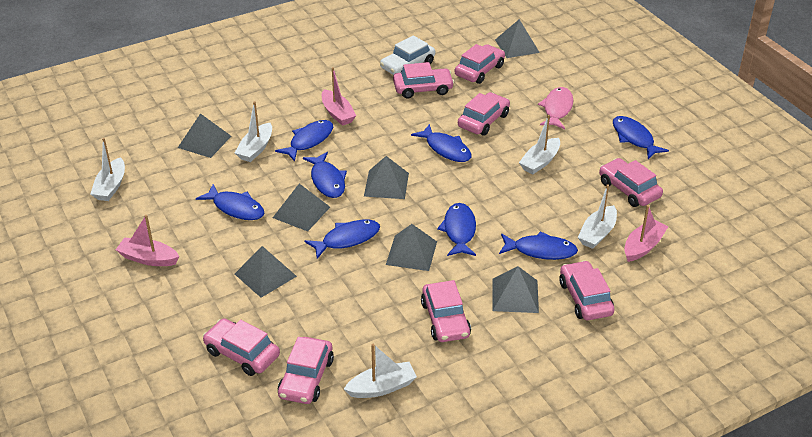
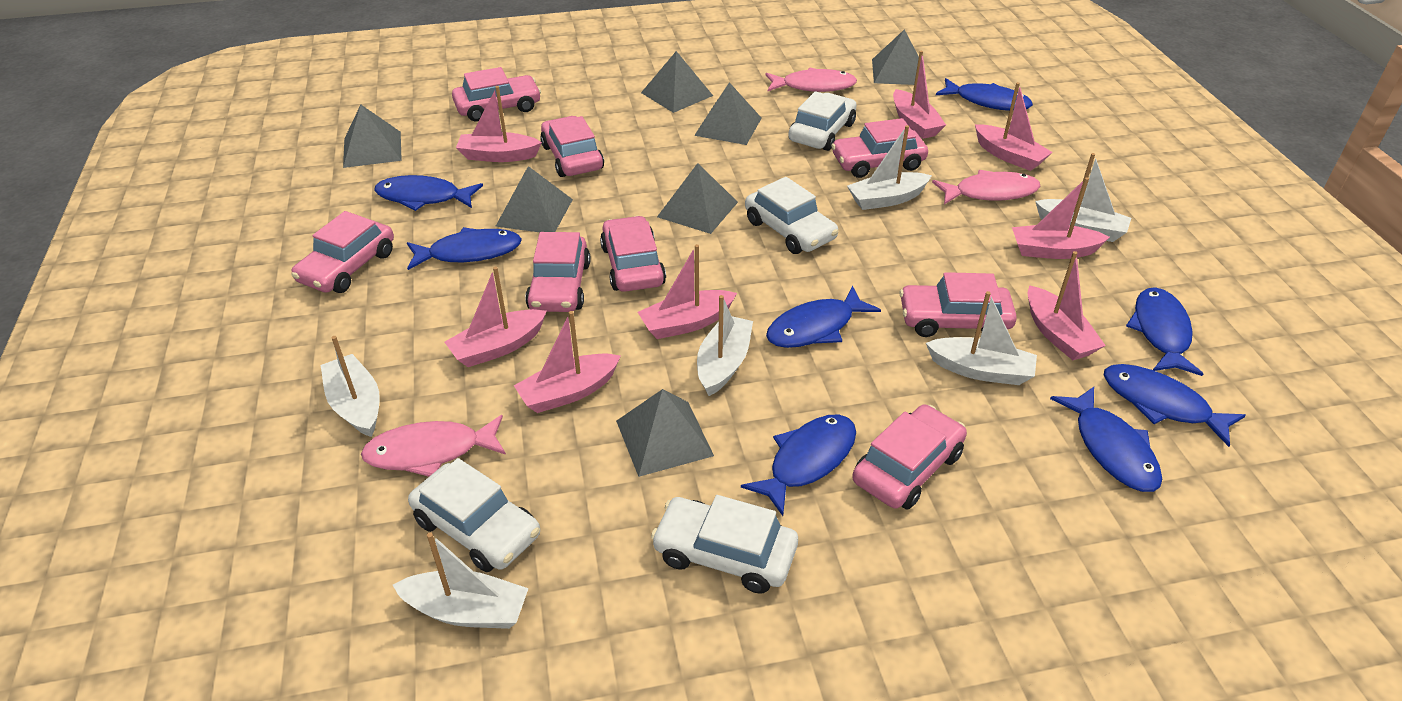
pink boat: 3 -> 8
pink fish: 1 -> 3
white boat: 5 -> 6
white car: 1 -> 4

